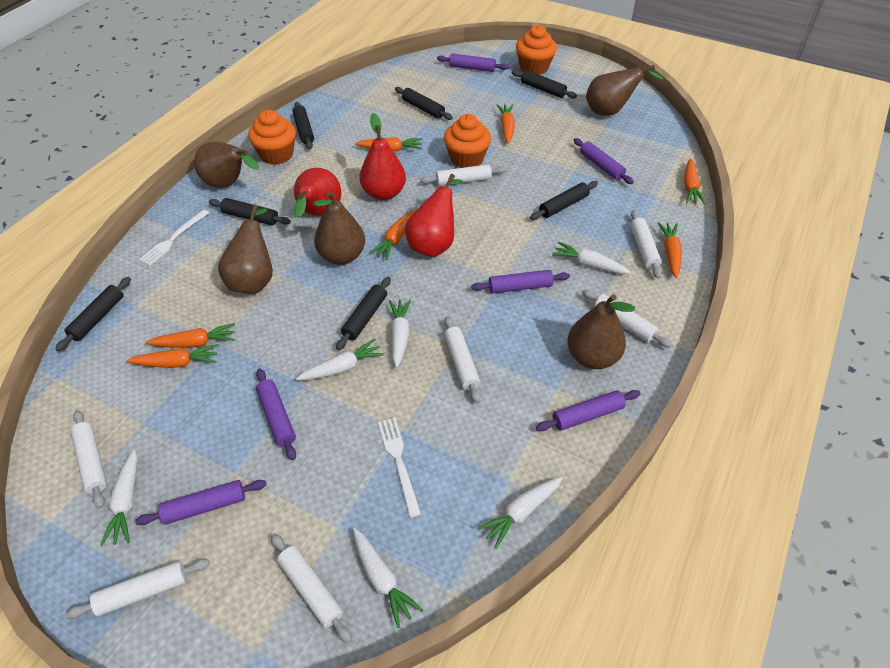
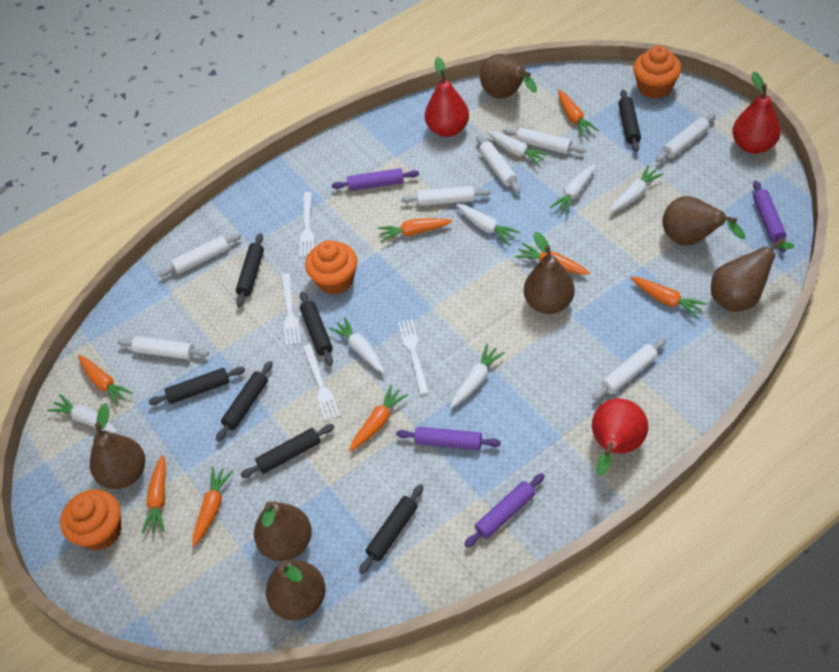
brown pear: 5 -> 7
orange carrot: 7 -> 8
purple rolling pin: 6 -> 4
white carrot: 6 -> 7
white fork: 2 -> 4

